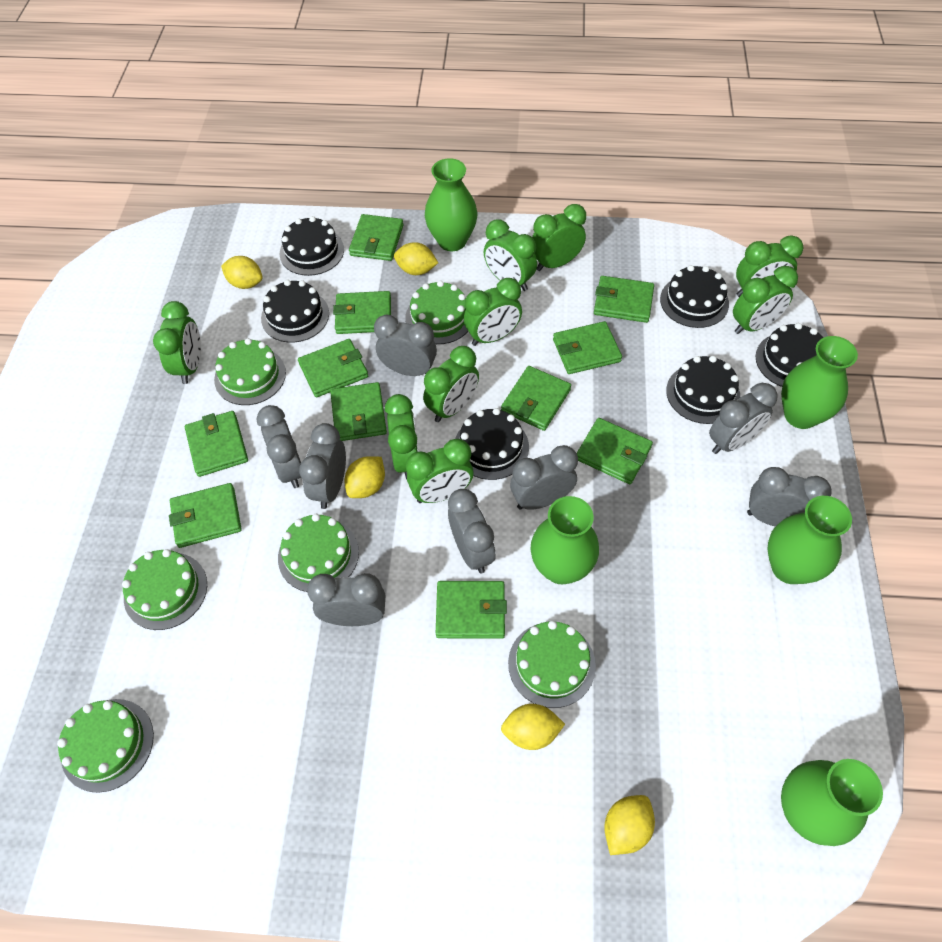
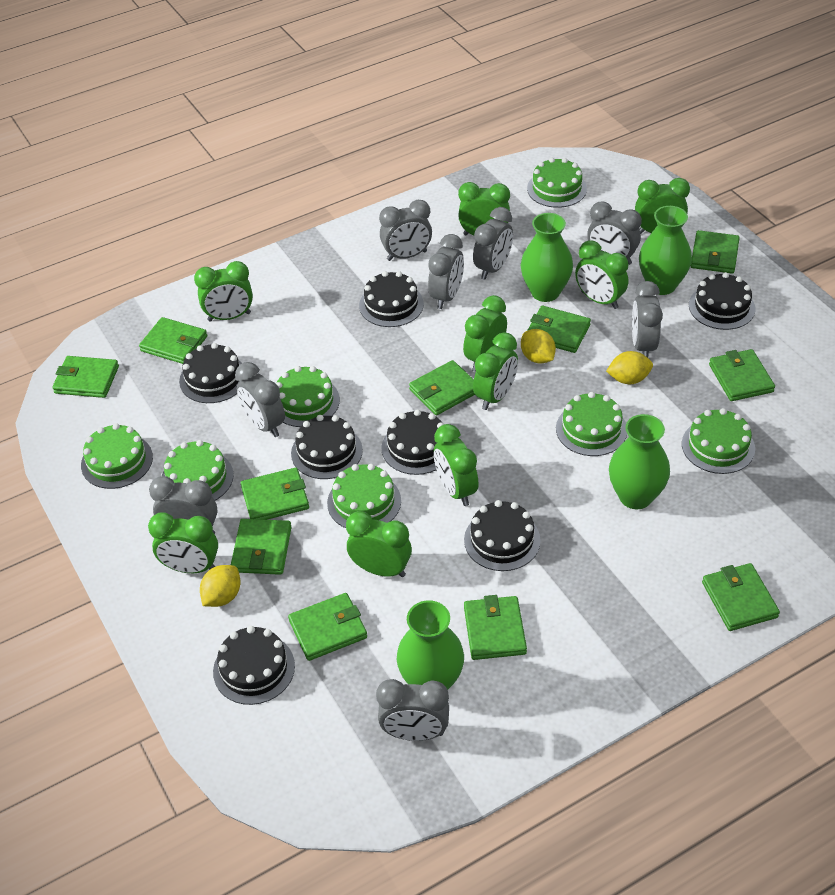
black cake: 6 -> 7
green cake: 6 -> 7
green vase: 5 -> 4
yellow lemon: 5 -> 3

